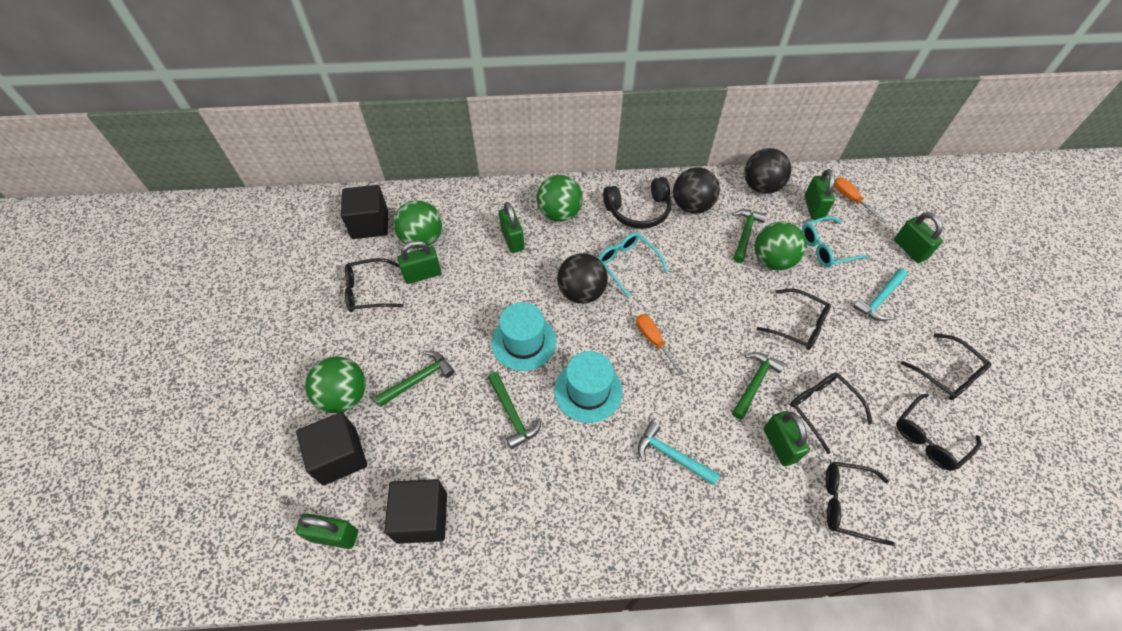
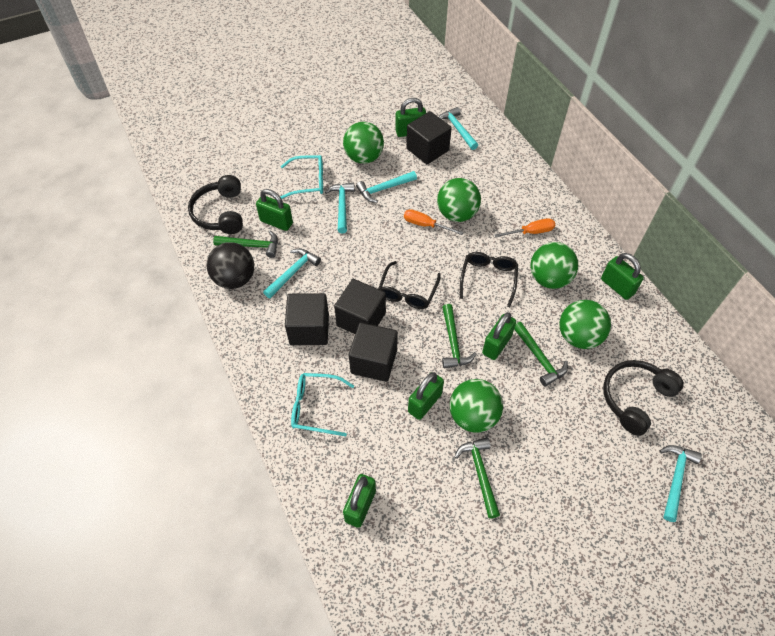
black ball: 3 -> 1
black cube: 3 -> 4
black glasses: 6 -> 2
black headphones: 1 -> 2
green ball: 4 -> 5
turquoise hammer: 2 -> 5
turquoise hat: 2 -> 0

